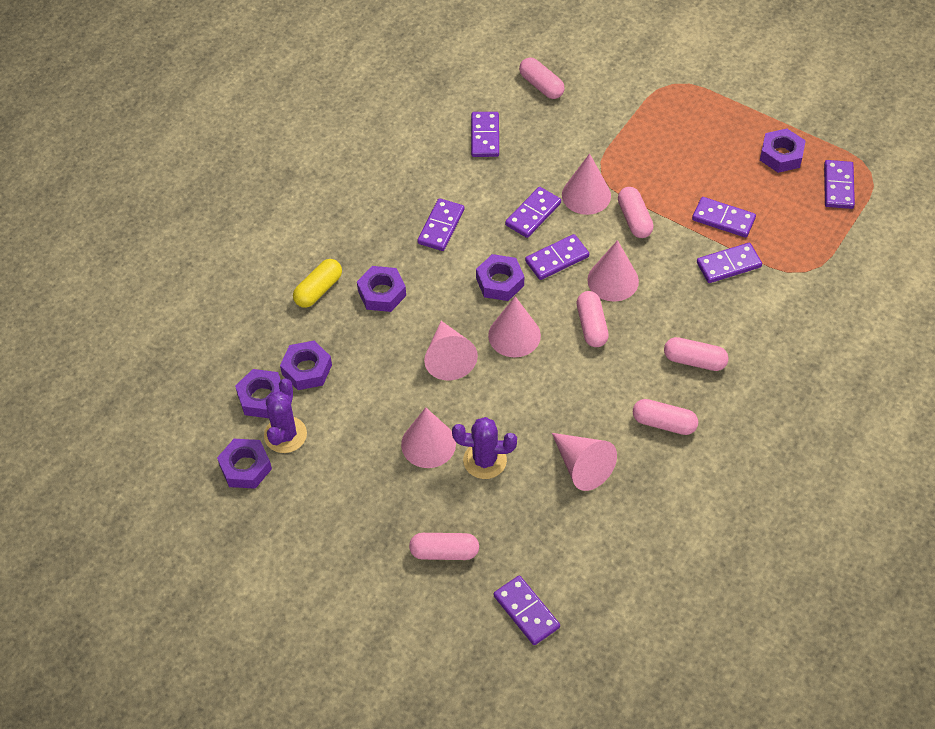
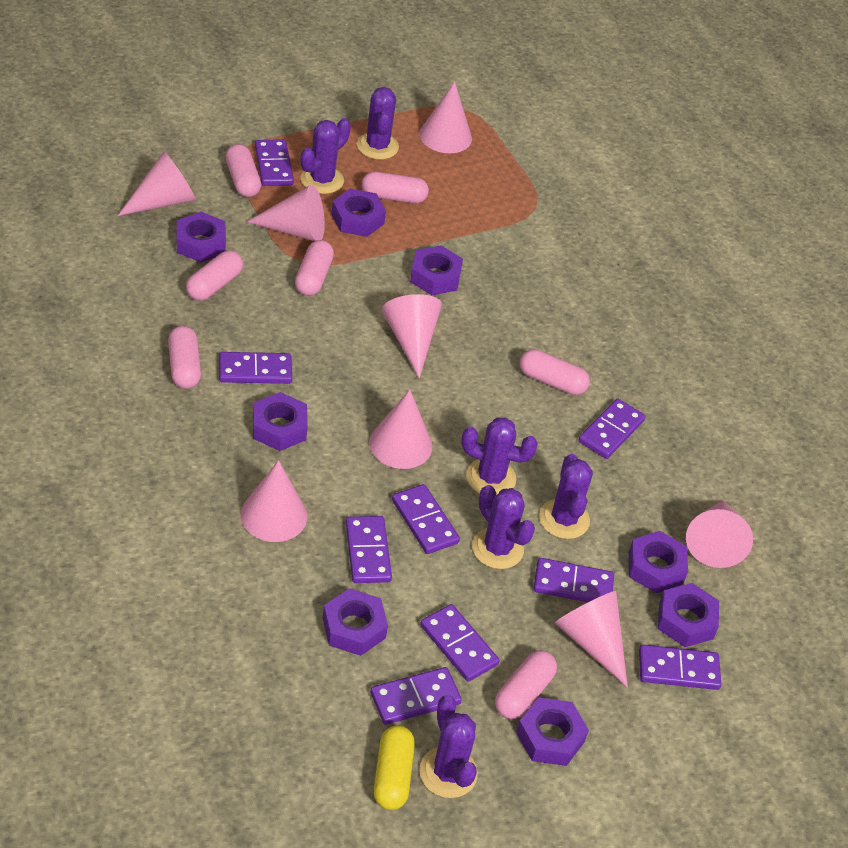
pink capsule: 6 -> 7
pink cone: 6 -> 8
purple cactus: 2 -> 6
purple domino: 8 -> 9
purple nut: 6 -> 8

